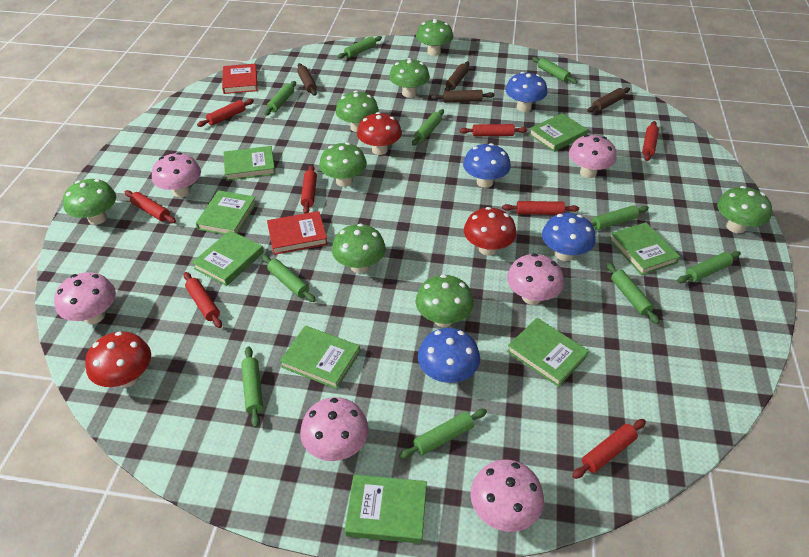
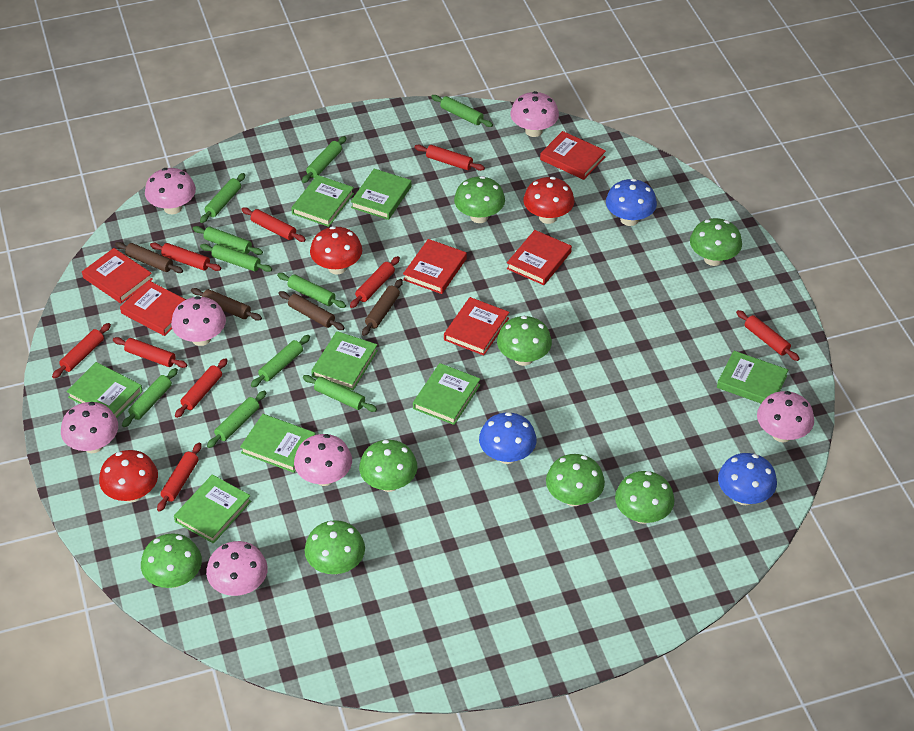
blue mushroom: 4 -> 3
pink mushroom: 6 -> 7
red book: 2 -> 6
red rolling pin: 8 -> 9

